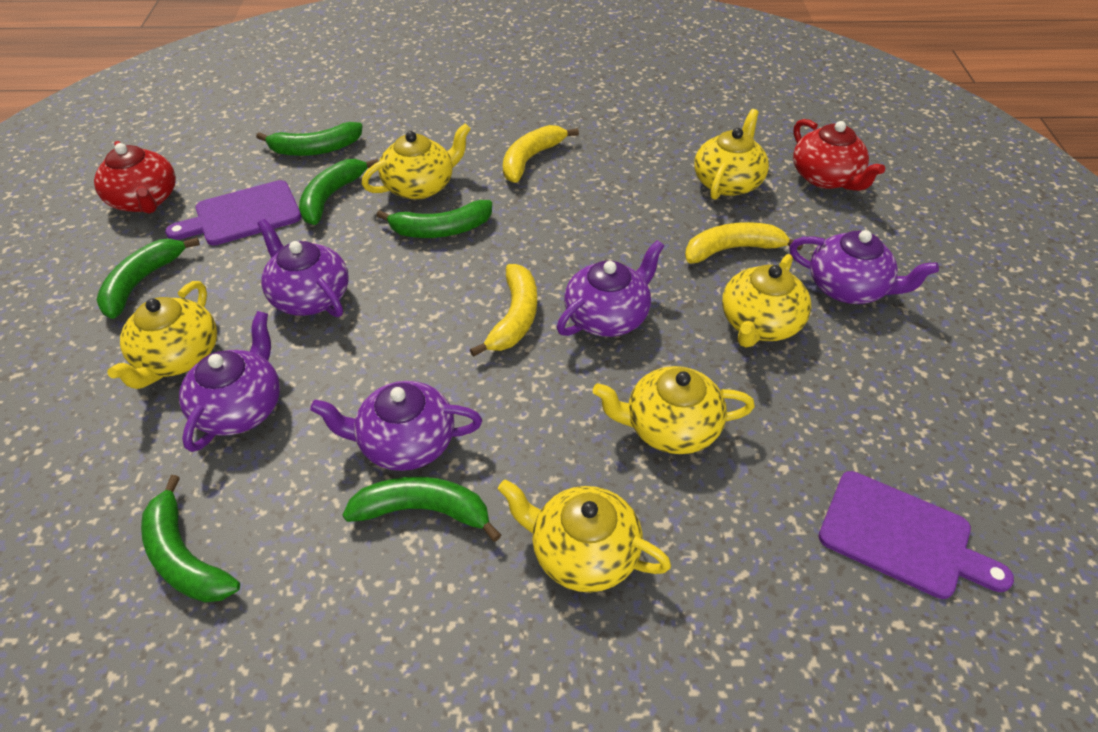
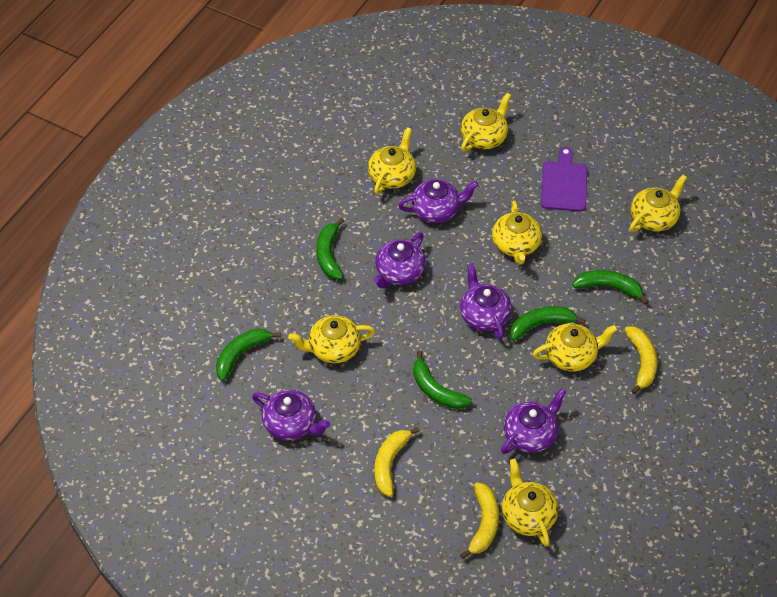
green banana: 6 -> 5
purple cutting board: 2 -> 1
red teapot: 2 -> 0
yellow teapot: 6 -> 7

